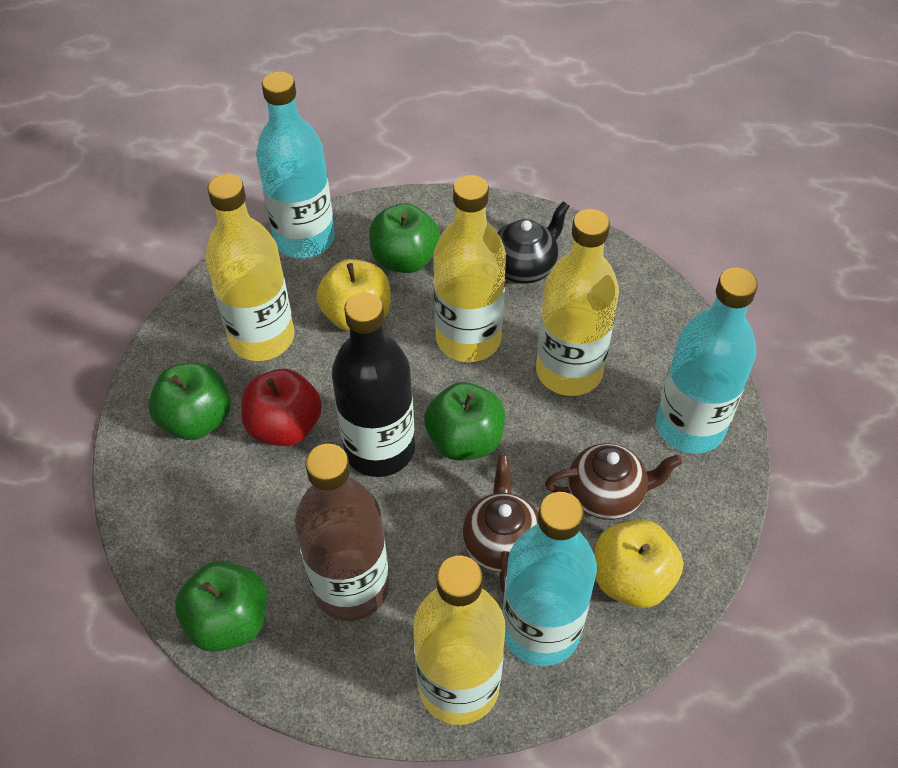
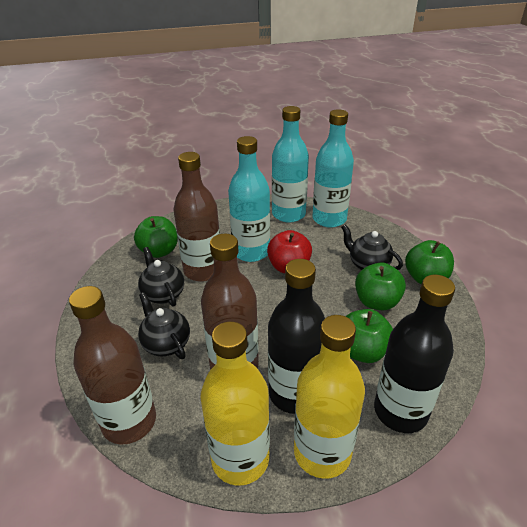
black bottle: 1 -> 2
black teapot: 1 -> 3
brown bottle: 1 -> 3
brown teapot: 2 -> 0
yellow apple: 2 -> 0
yellow bottle: 4 -> 2

